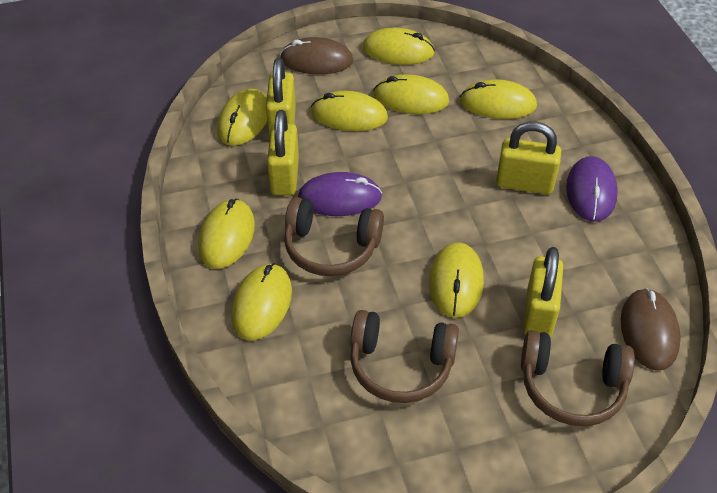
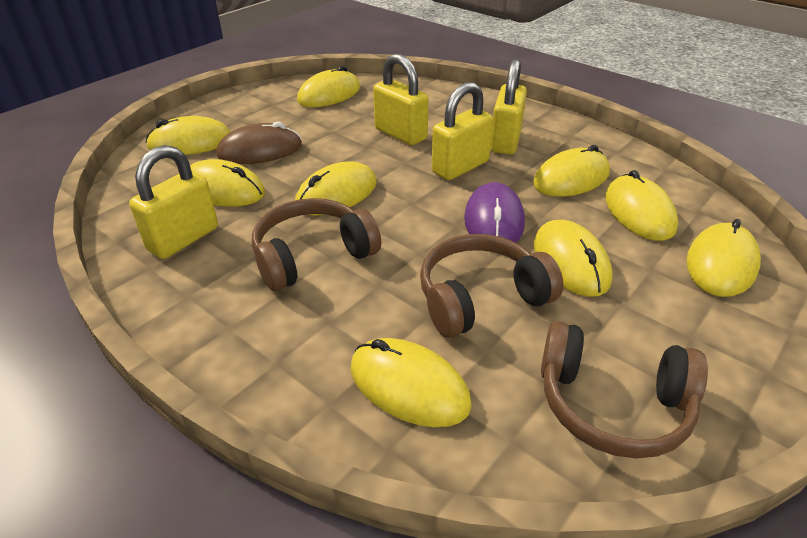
brown mouse: 2 -> 1
purple mouse: 2 -> 1
yellow mouse: 8 -> 9

